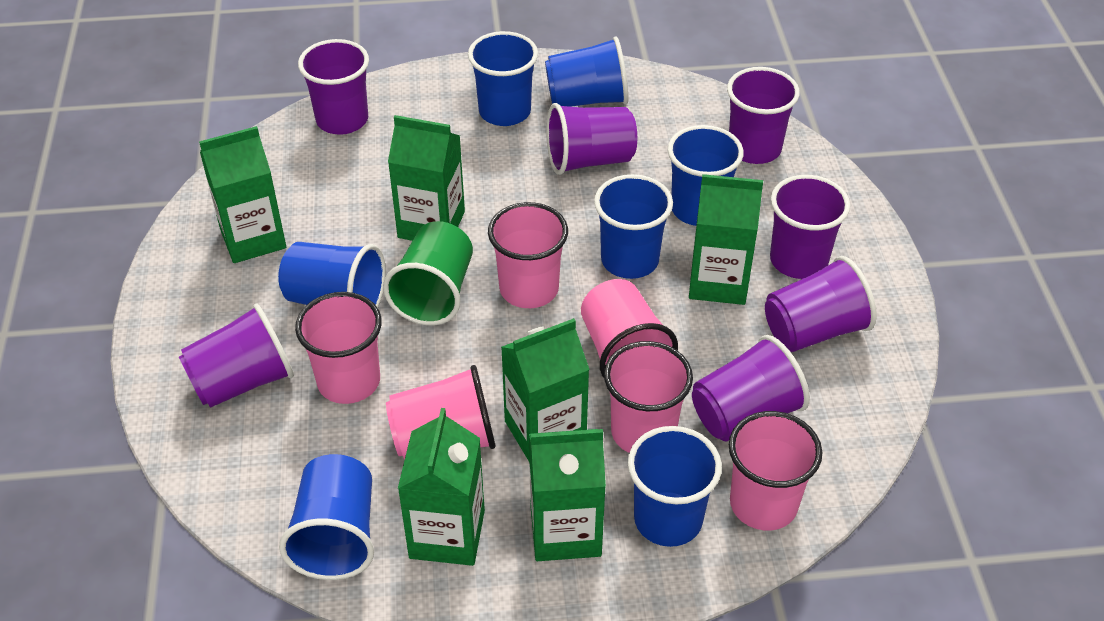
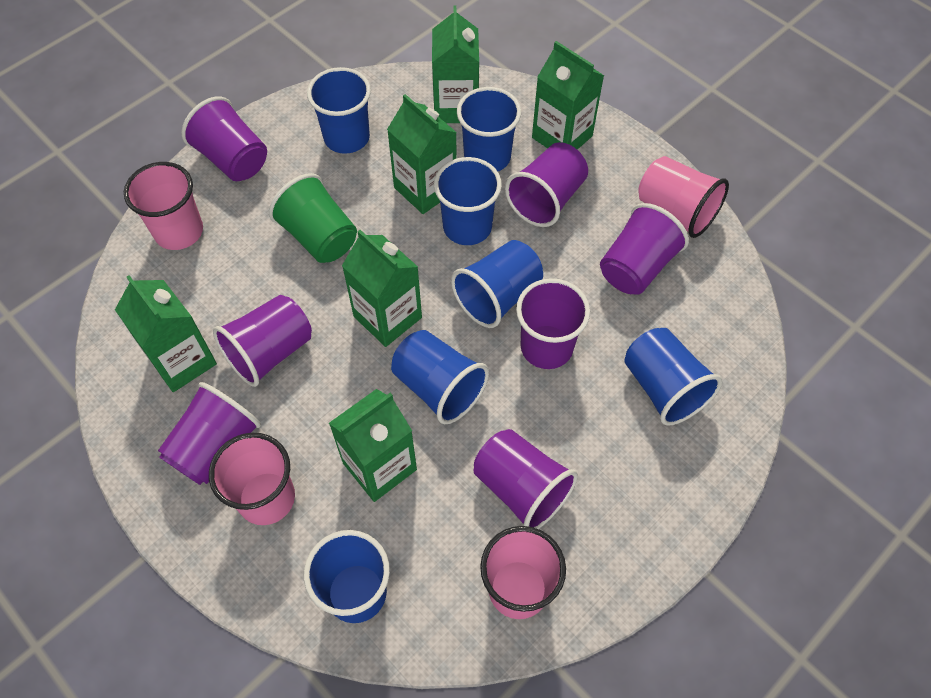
pink cup: 6 -> 4

